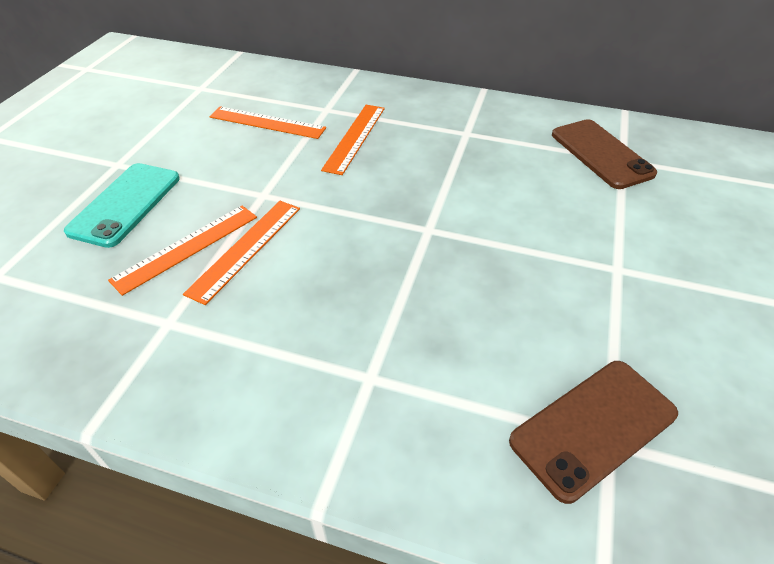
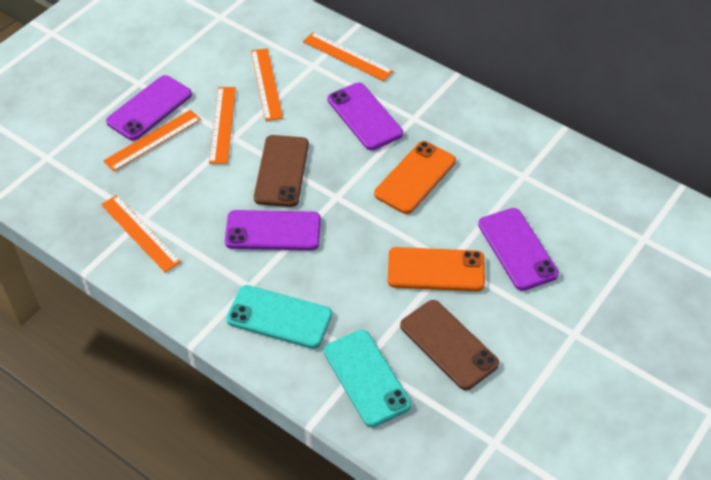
orange phone: 0 -> 2
orange ruler: 4 -> 5
purple phone: 0 -> 4
turquoise phone: 1 -> 2

